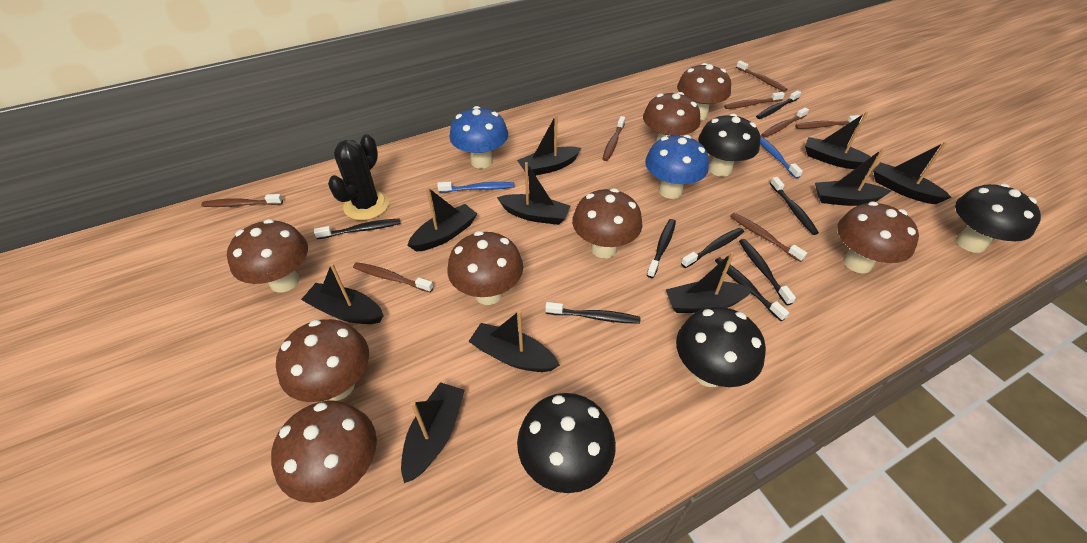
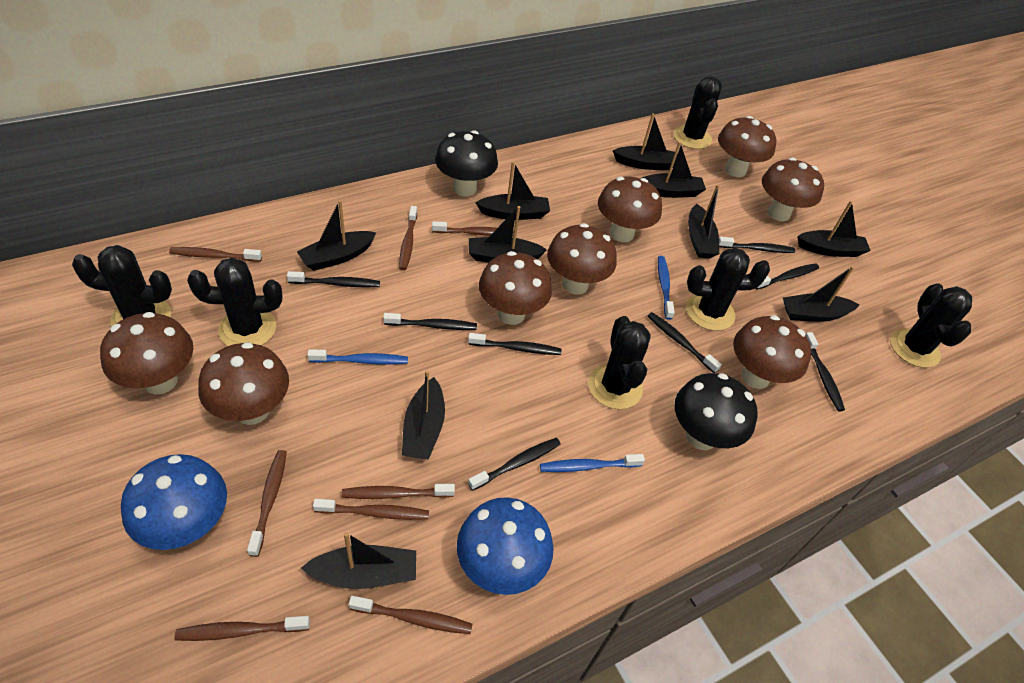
black cactus: 1 -> 6
black mushroom: 4 -> 2
blue toothbrush: 2 -> 3

